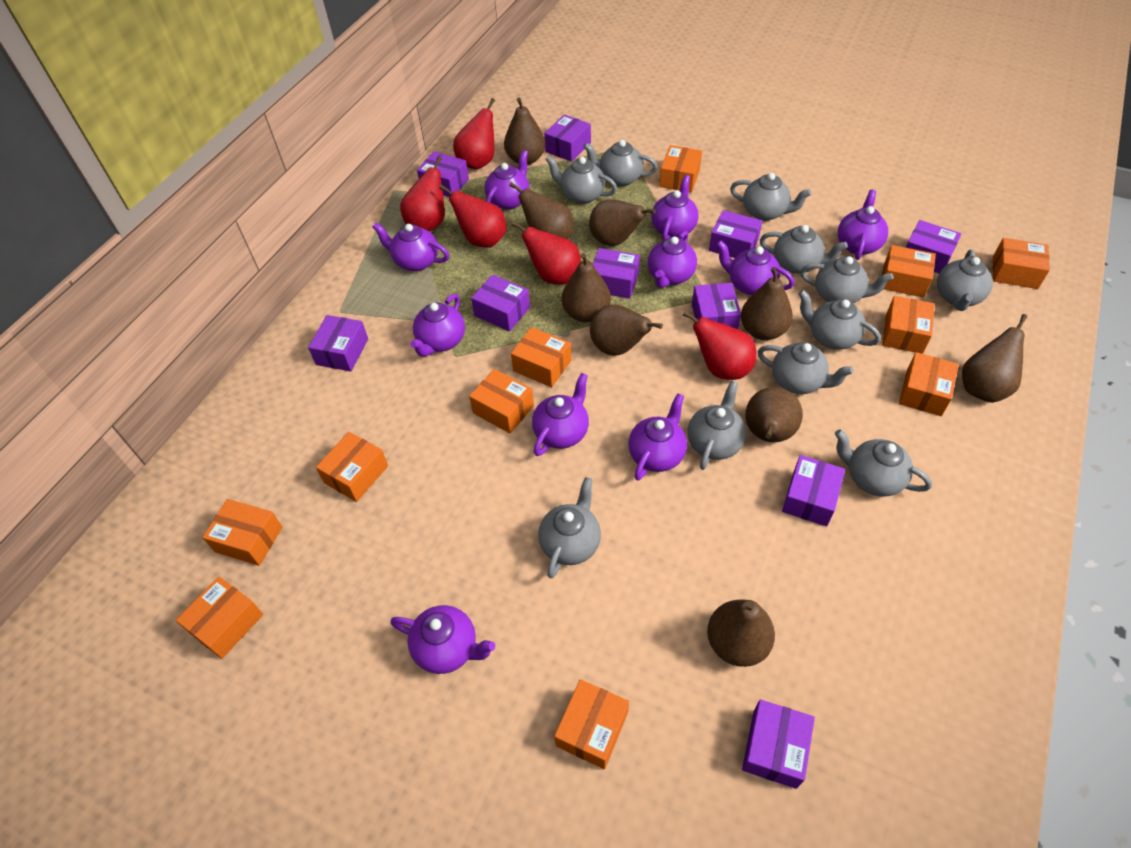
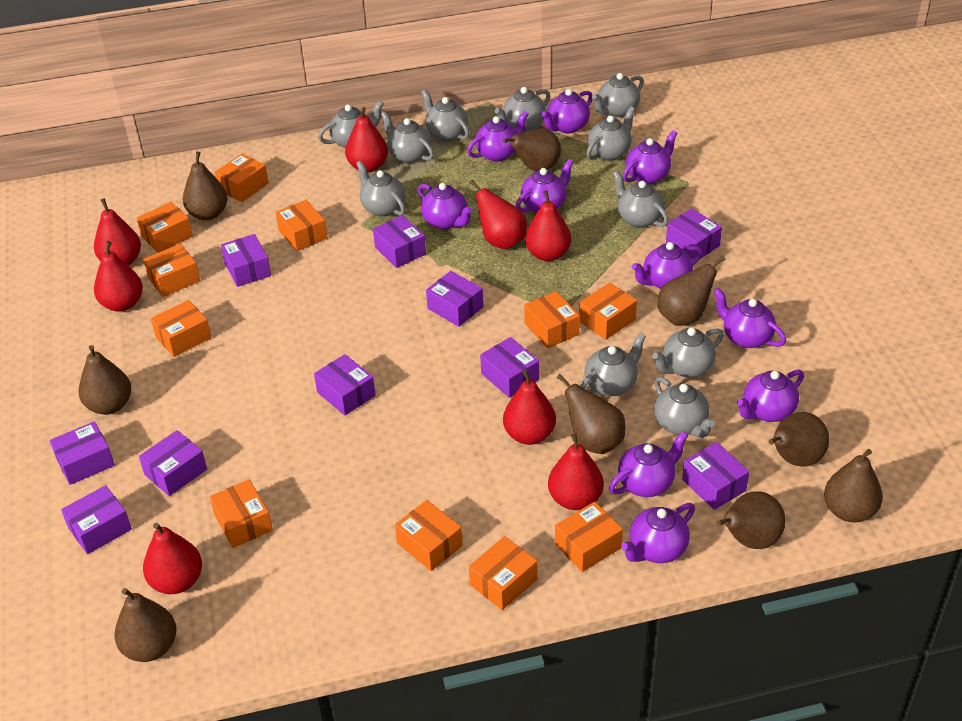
red pear: 5 -> 8

